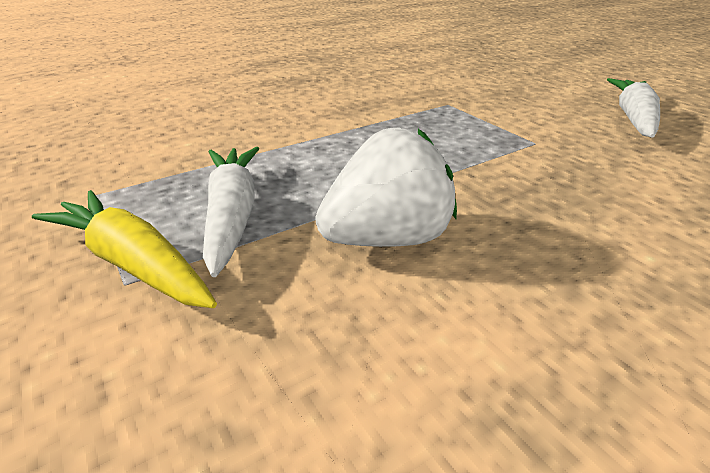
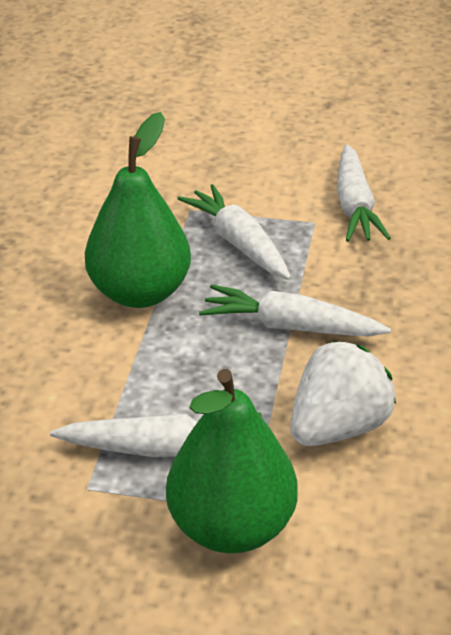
green pear: 0 -> 2
white carrot: 2 -> 4
yellow carrot: 1 -> 0

